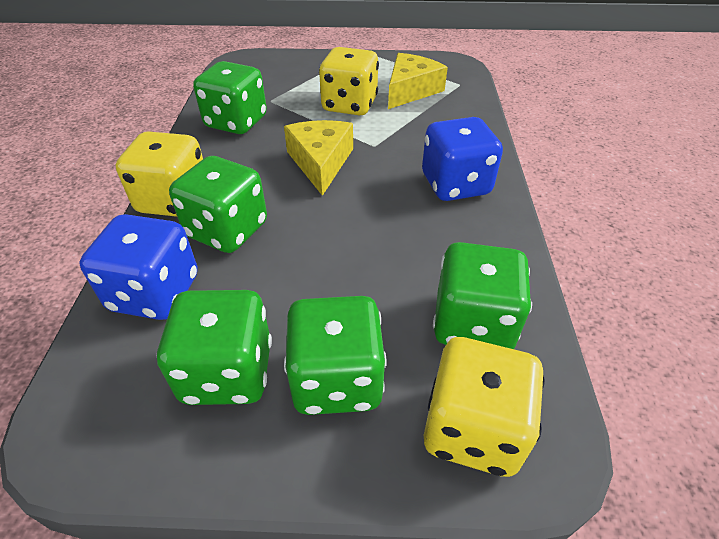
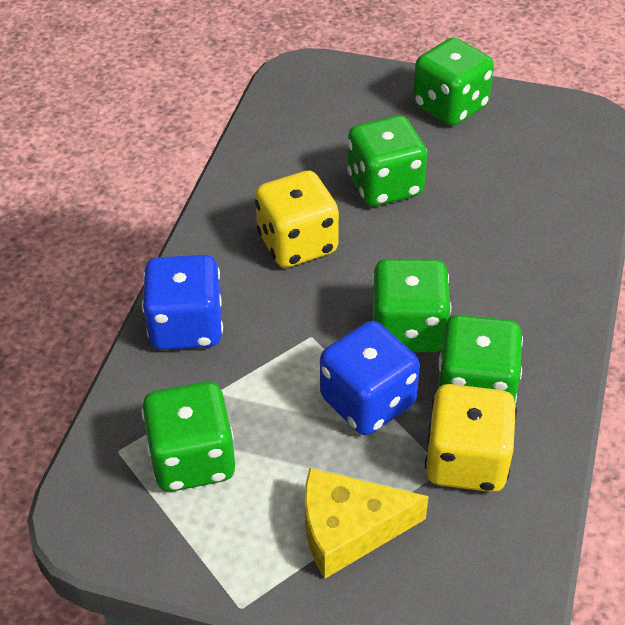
yellow cheese: 2 -> 1
yellow dice: 3 -> 2

